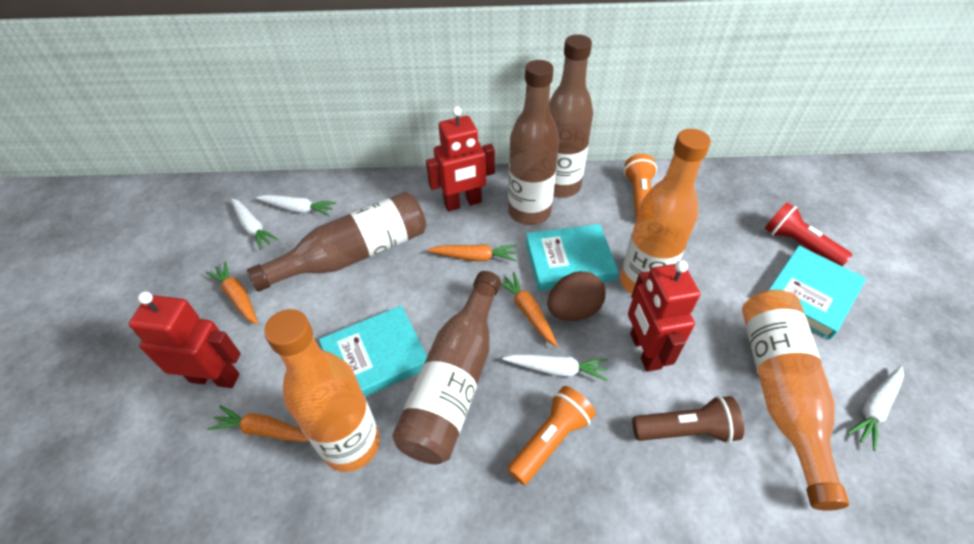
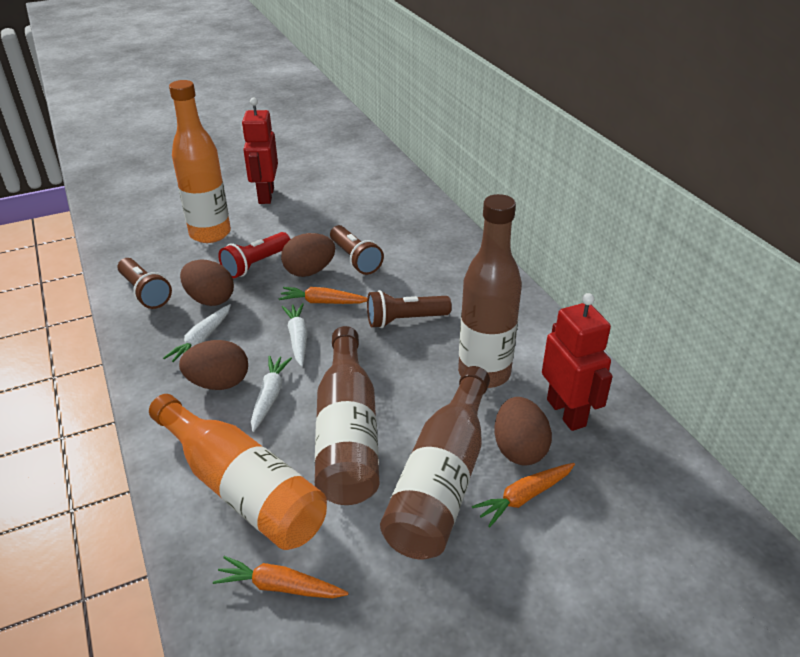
brown bottle: 4 -> 3
brown egg: 1 -> 4
brown flashlight: 1 -> 3
orange bottle: 3 -> 2
orange carrot: 4 -> 3
orange flashlight: 2 -> 0
red robot: 3 -> 2
turquoise book: 3 -> 0
white carrot: 4 -> 3

